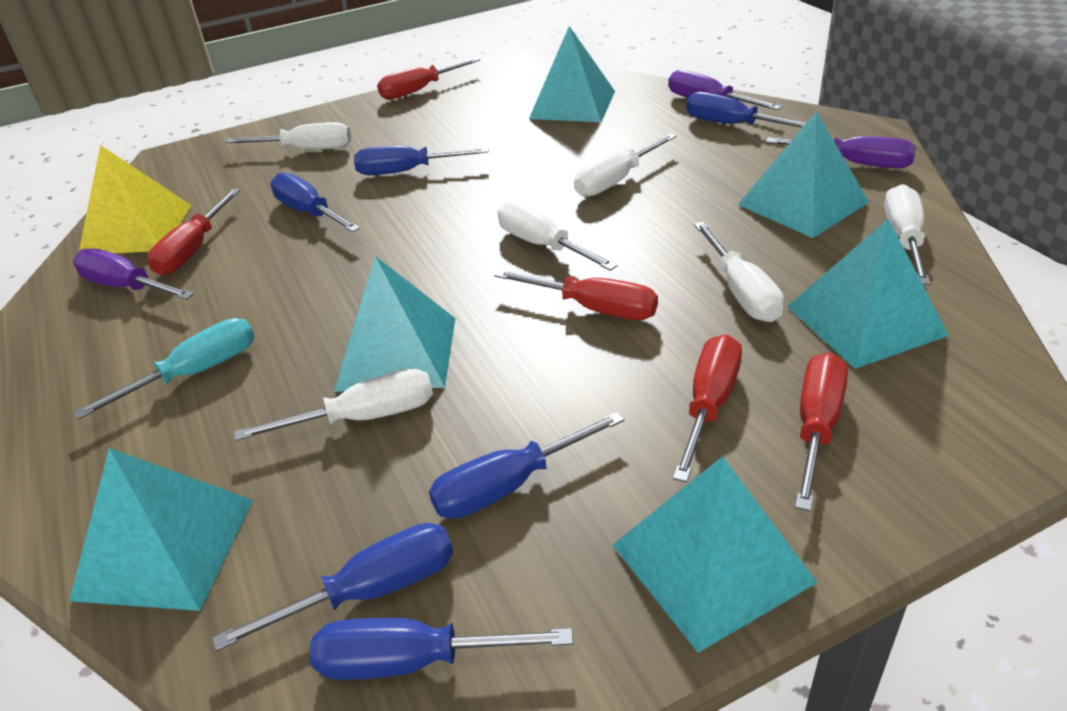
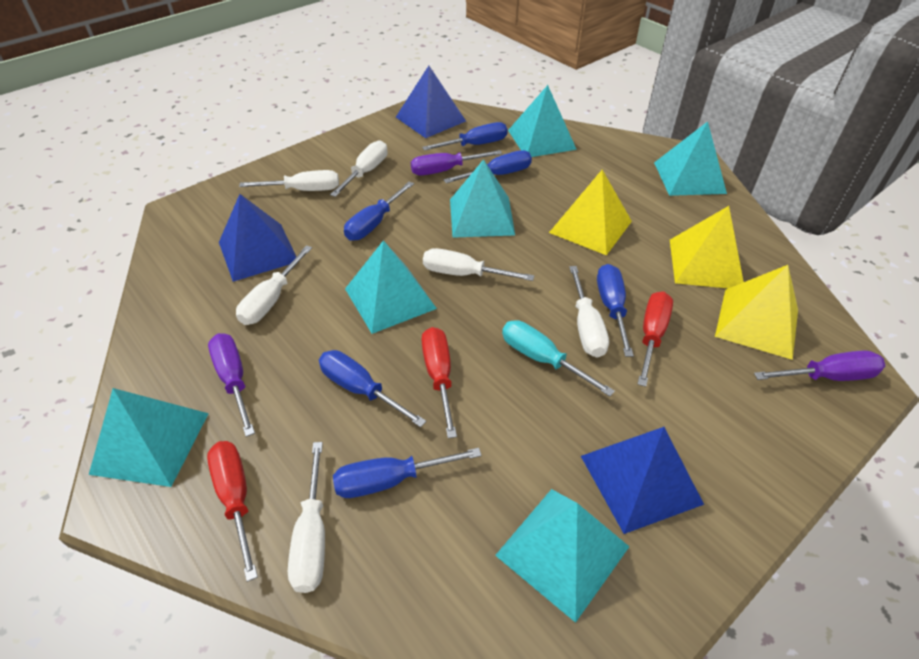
blue pyramid: 0 -> 3
red screwdriver: 5 -> 3
yellow pyramid: 1 -> 3

